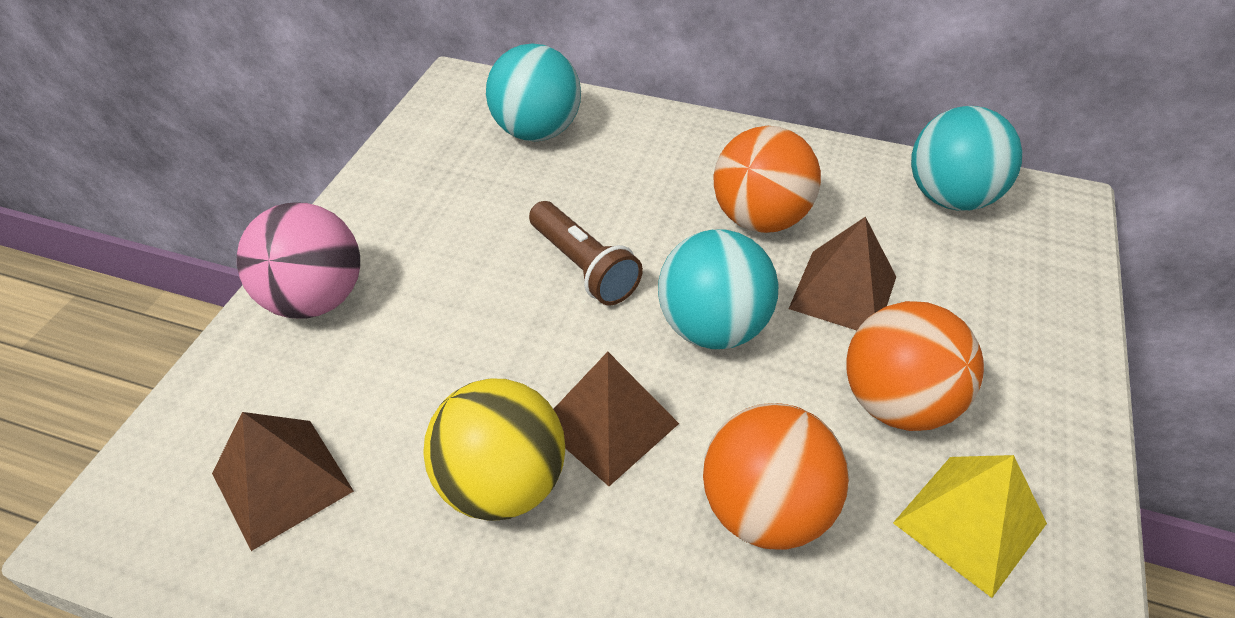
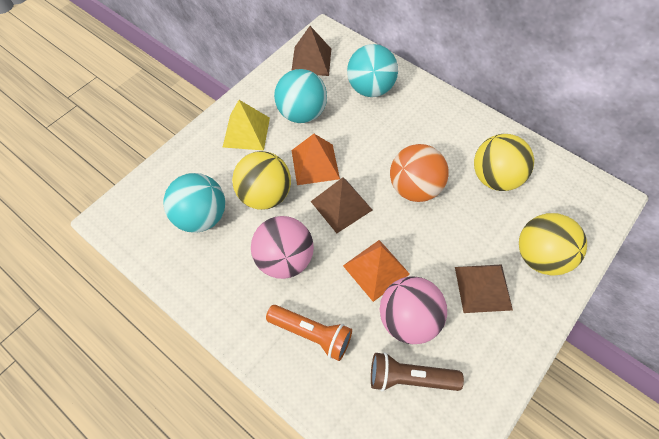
orange ball: 3 -> 1
orange flashlight: 0 -> 1
orange pyramid: 0 -> 2
pink ball: 1 -> 2
yellow ball: 1 -> 3

